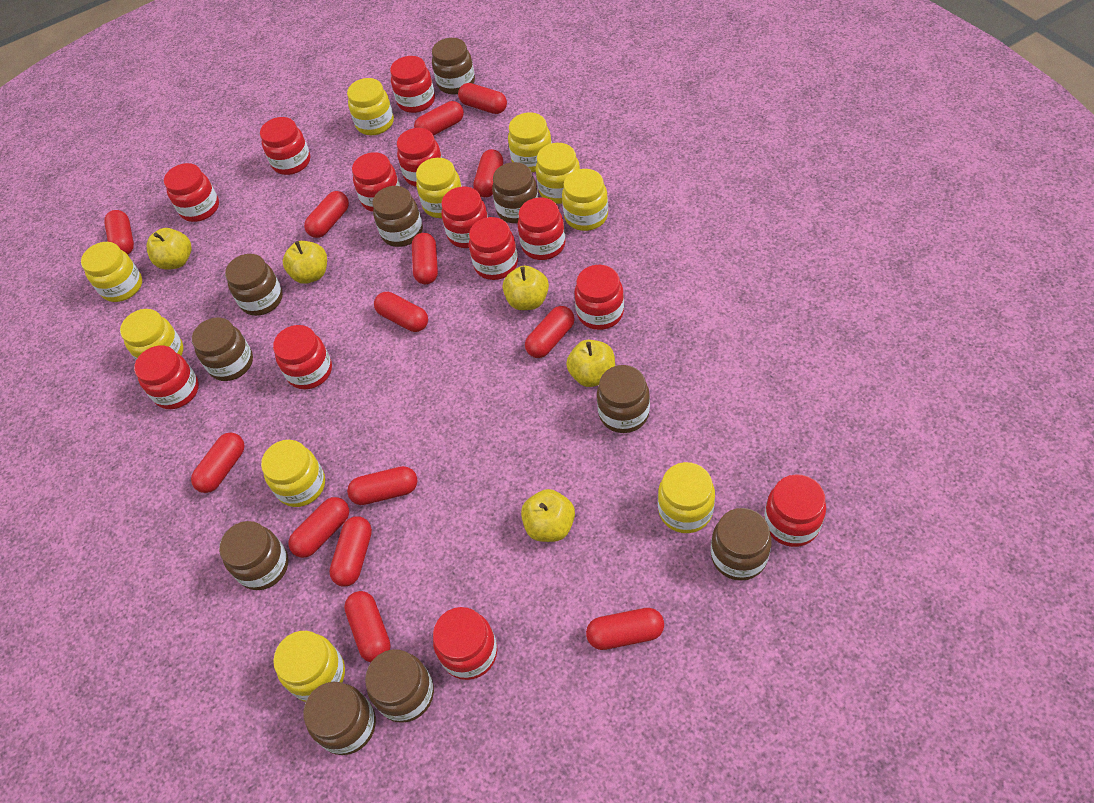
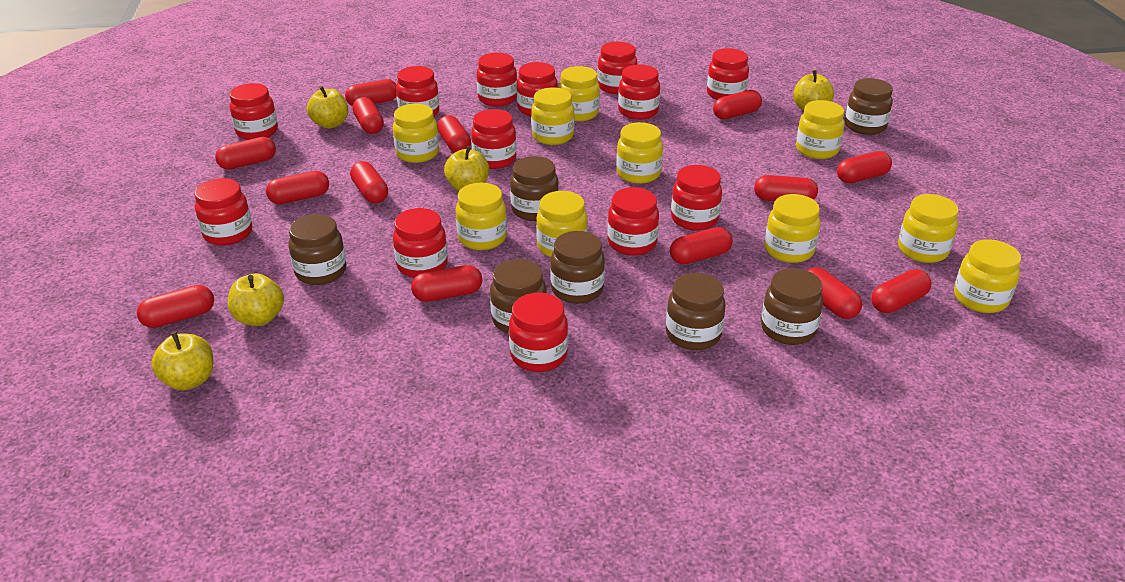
brown jar: 10 -> 7

